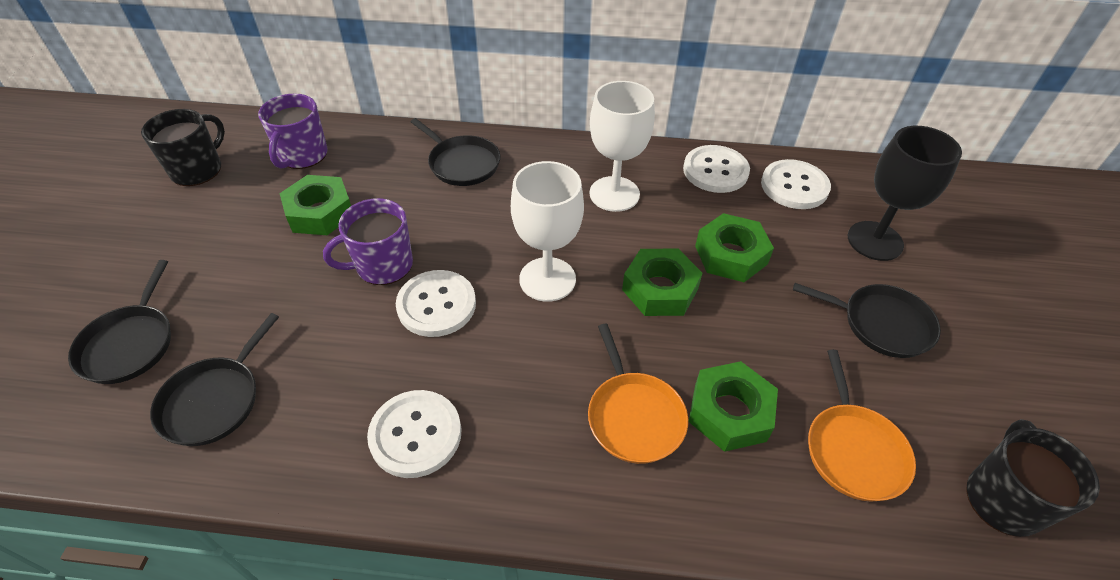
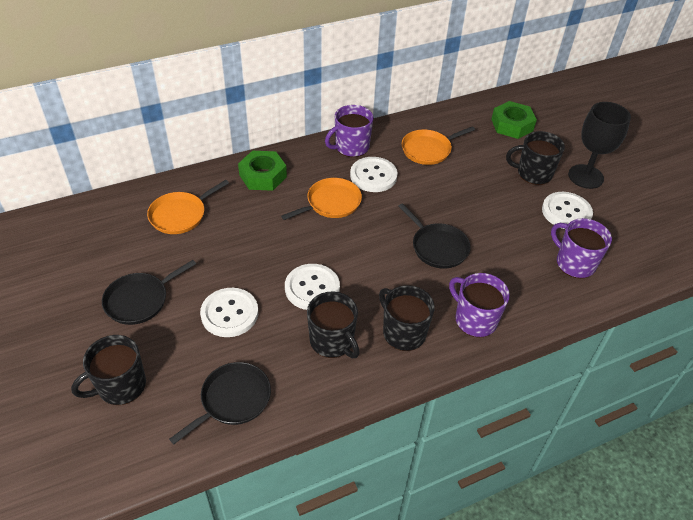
black mug: 2 -> 4
black pan: 4 -> 3
green nut: 4 -> 2
orange pan: 2 -> 3
purple mug: 2 -> 3
white goblet: 2 -> 0

